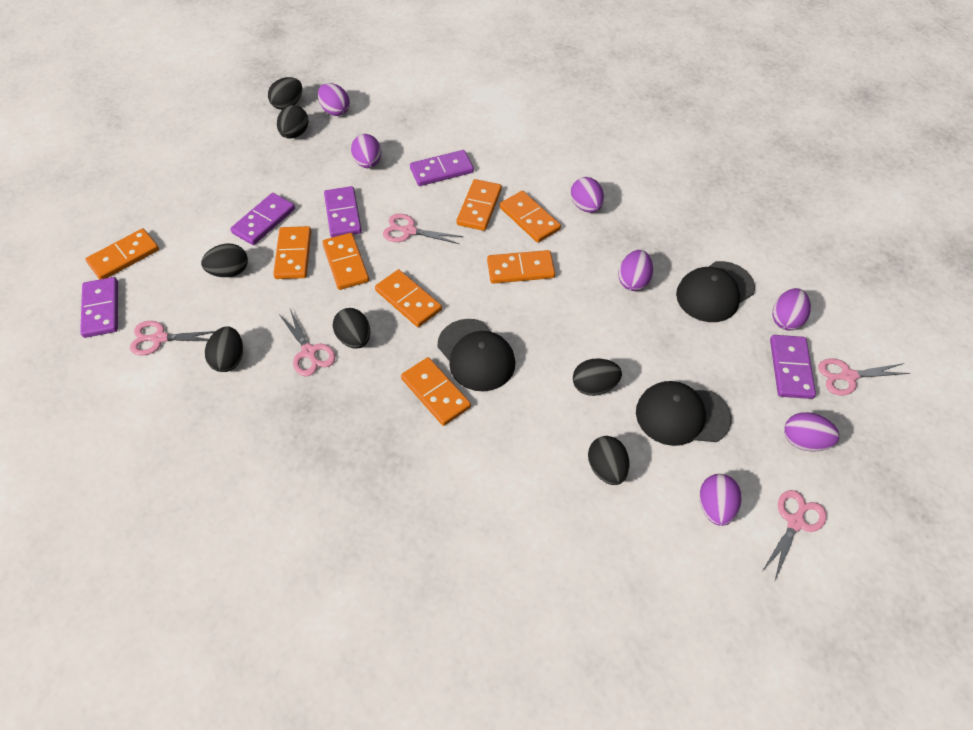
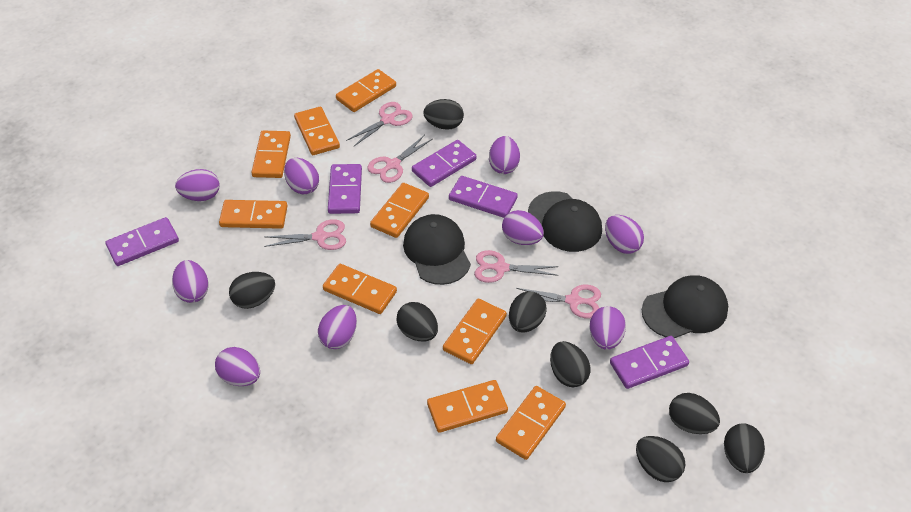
black egg: 7 -> 8
orange domino: 8 -> 9
purple egg: 7 -> 9

